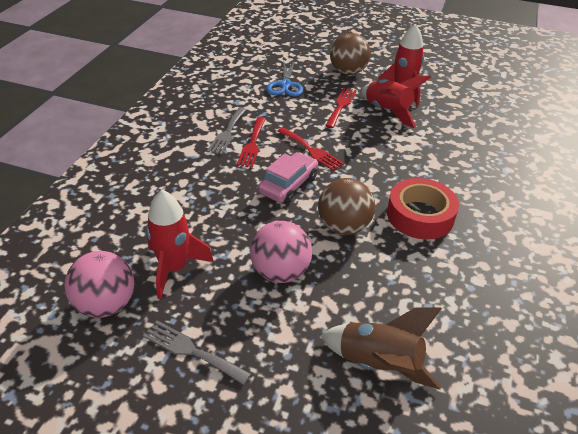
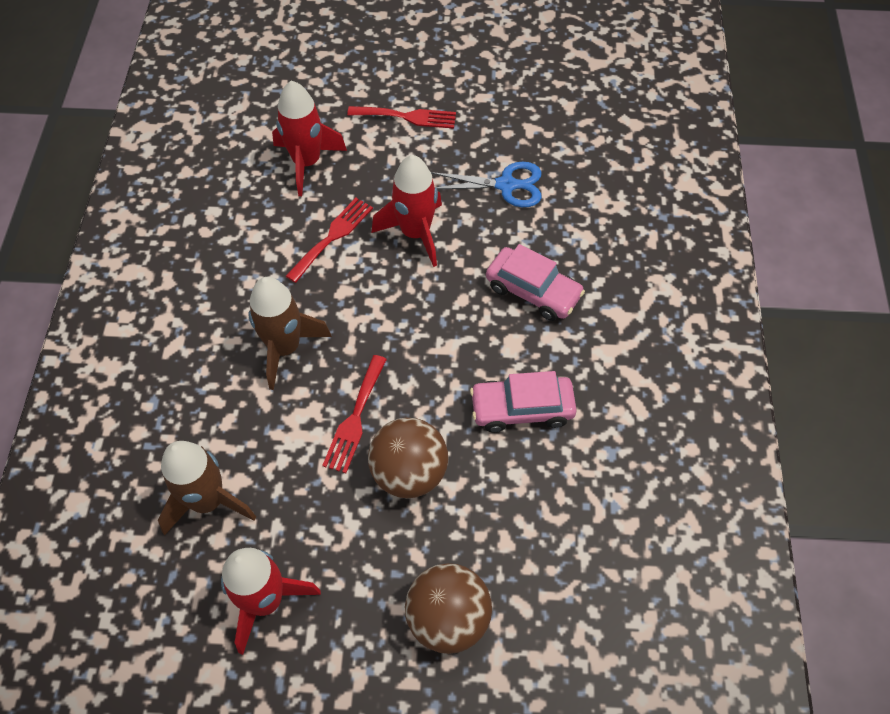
brown rocket: 1 -> 2
grey fork: 2 -> 0
pink ball: 2 -> 0
pink car: 1 -> 2
red tape: 1 -> 0

